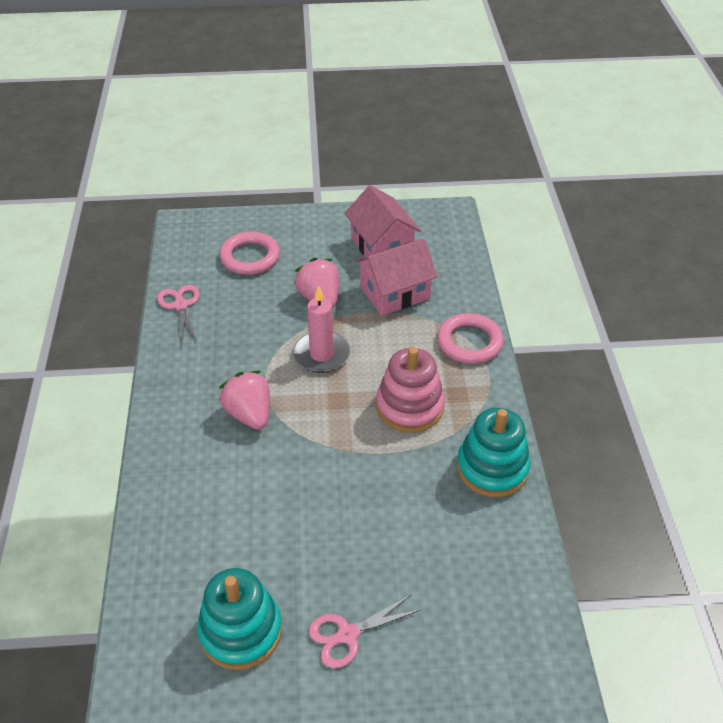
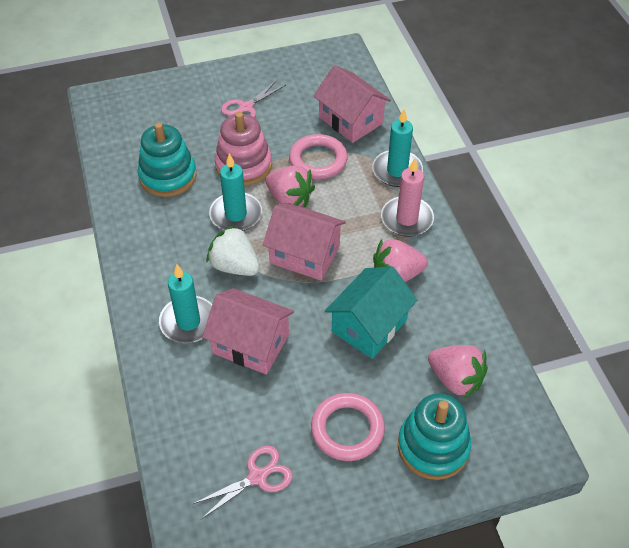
pink house: 2 -> 3
pink strawberry: 2 -> 3
turquoise candle: 0 -> 3
turquoise house: 0 -> 1
white strawberry: 0 -> 1

